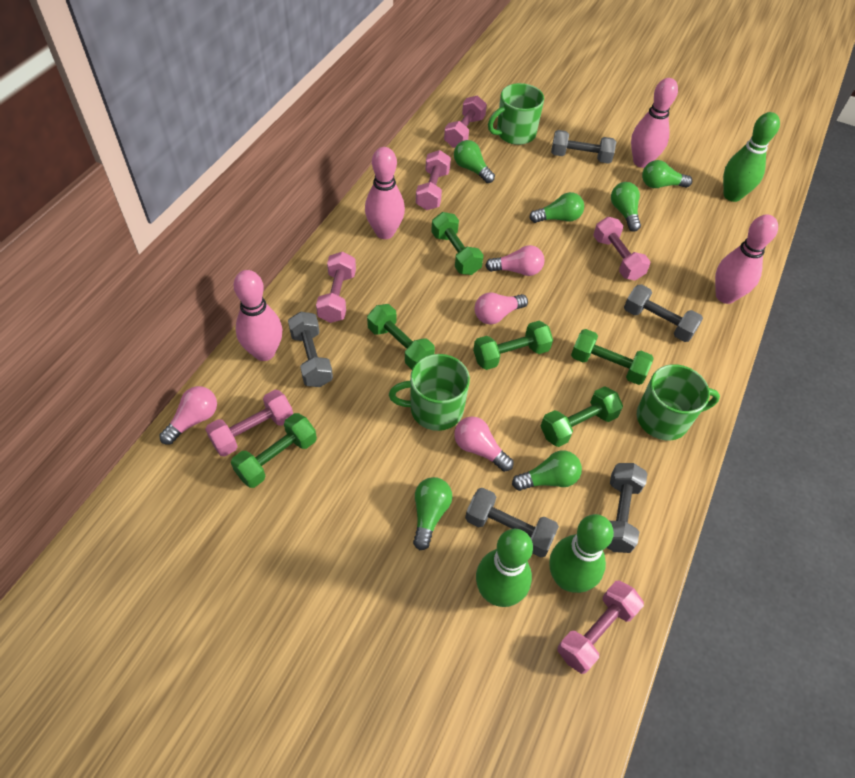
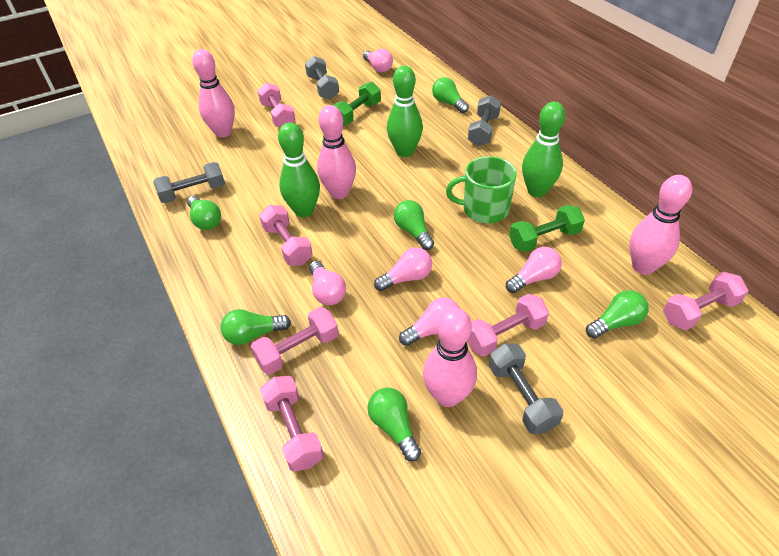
green dumbbell: 6 -> 2
green mug: 3 -> 1
grey dumbbell: 5 -> 4
pink light bulb: 4 -> 5

